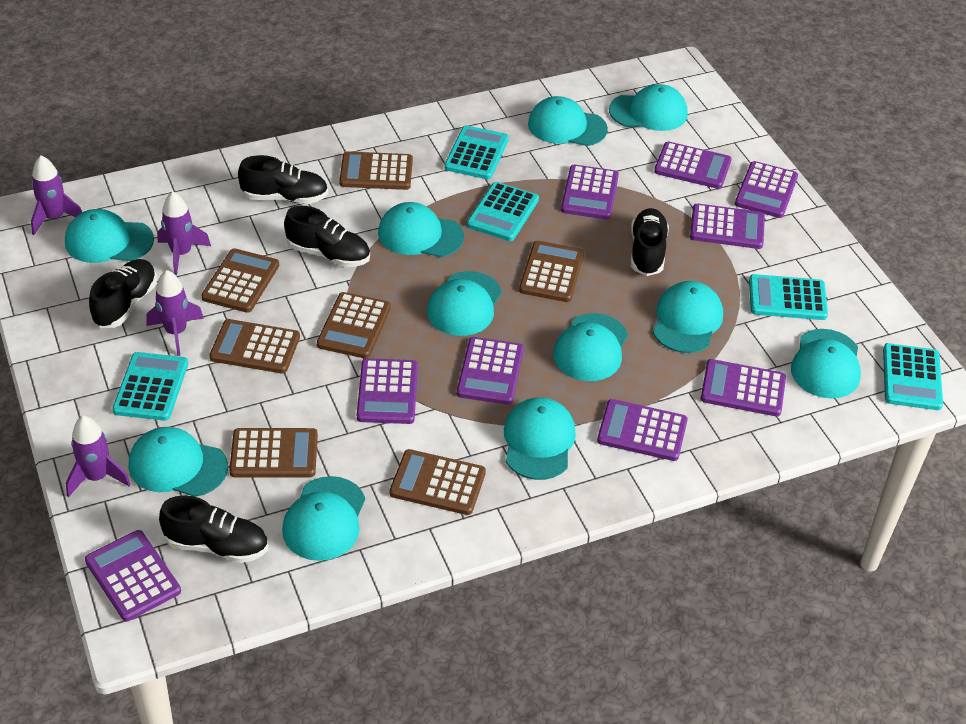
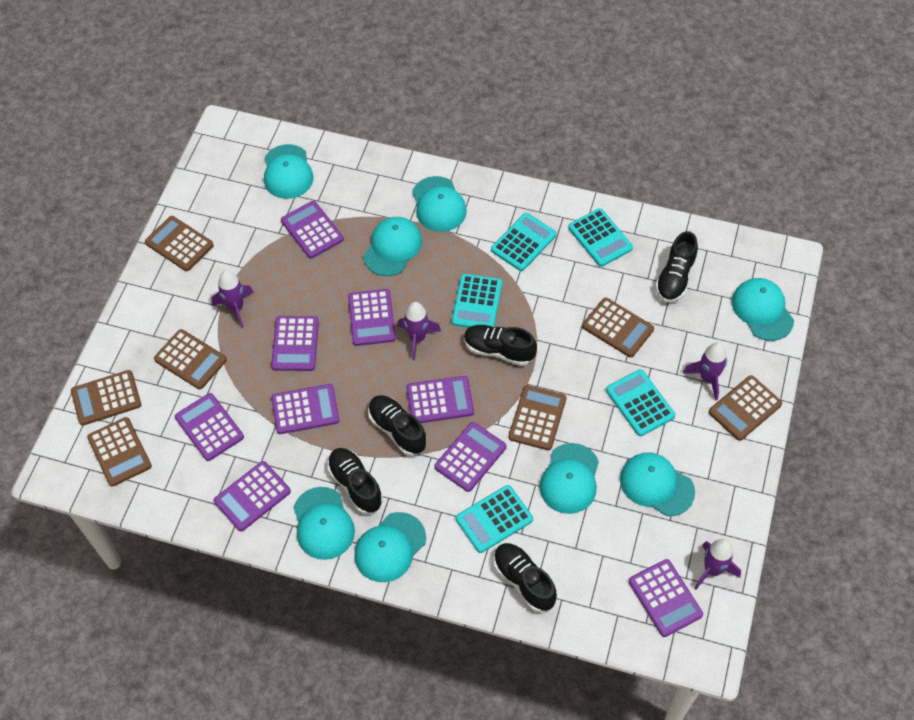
turquoise cap: 11 -> 8

